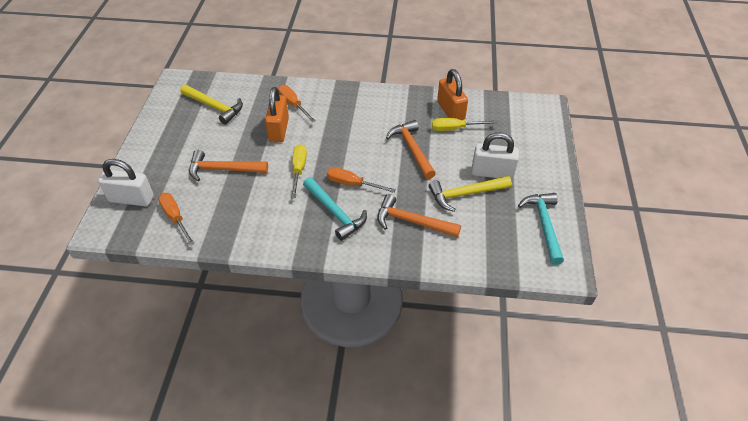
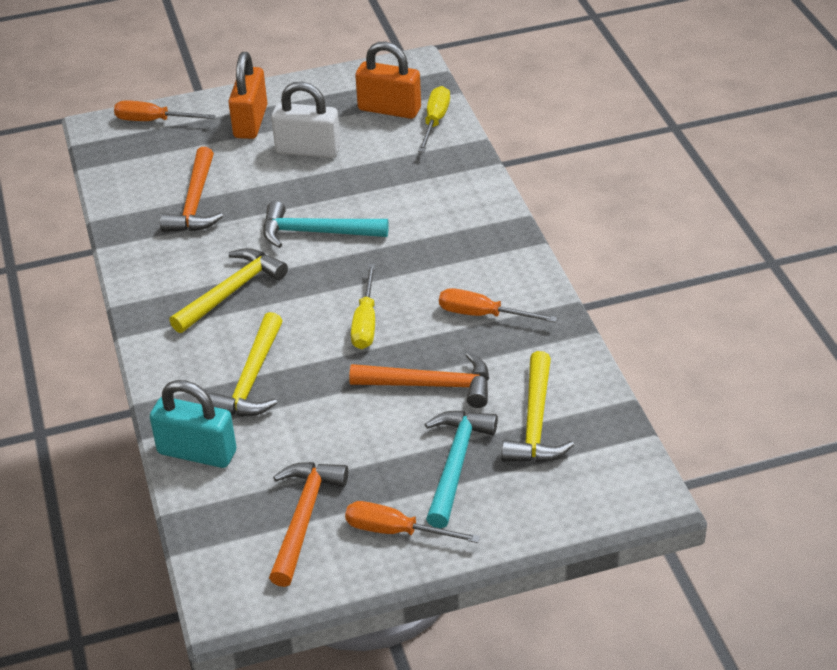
turquoise padlock: 0 -> 1
white padlock: 2 -> 1
yellow hammer: 2 -> 3

